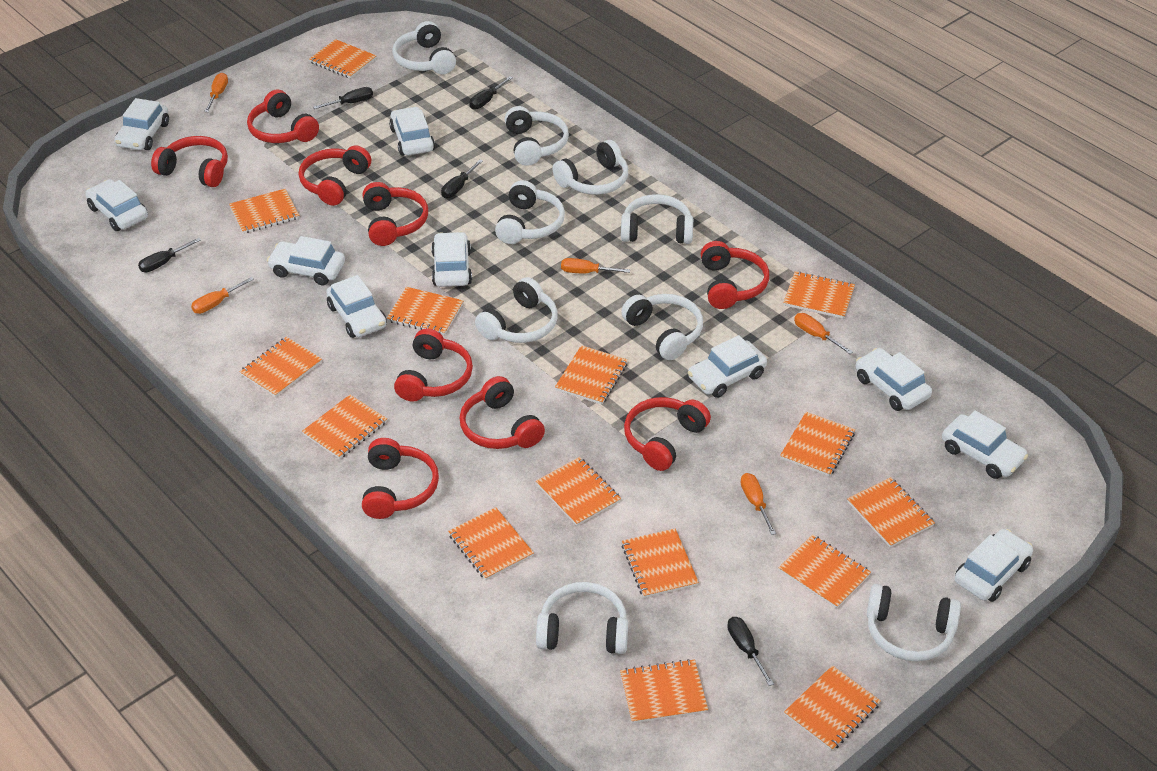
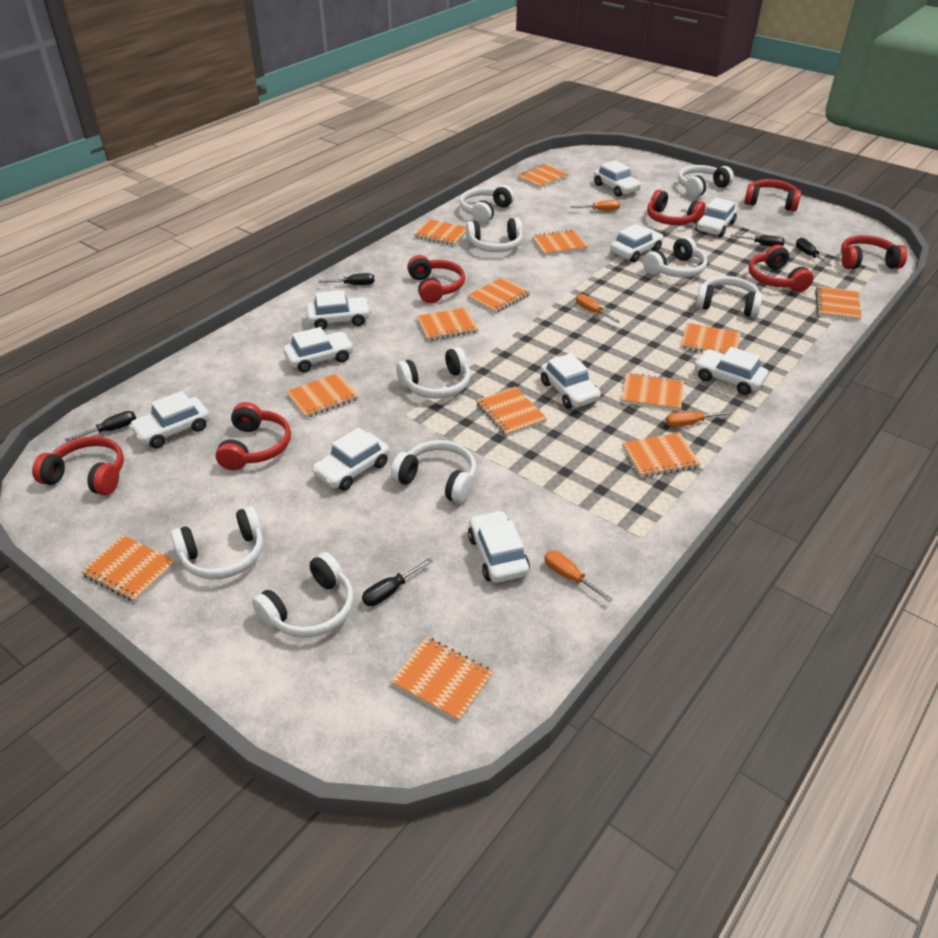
orange notebook: 15 -> 13
orange screwdriver: 5 -> 4
red headphones: 9 -> 7

